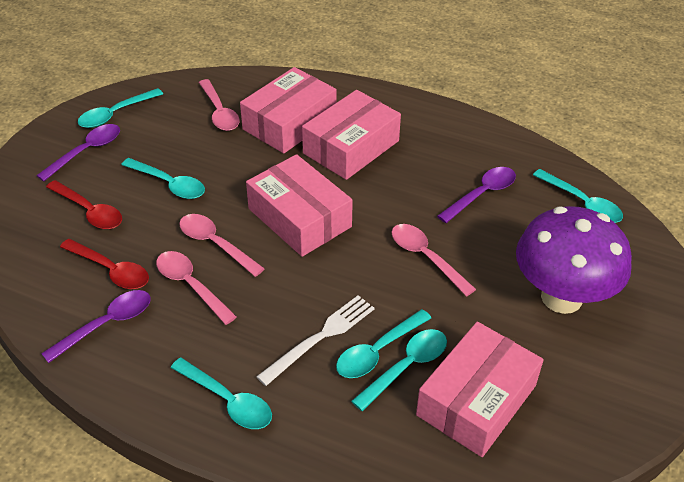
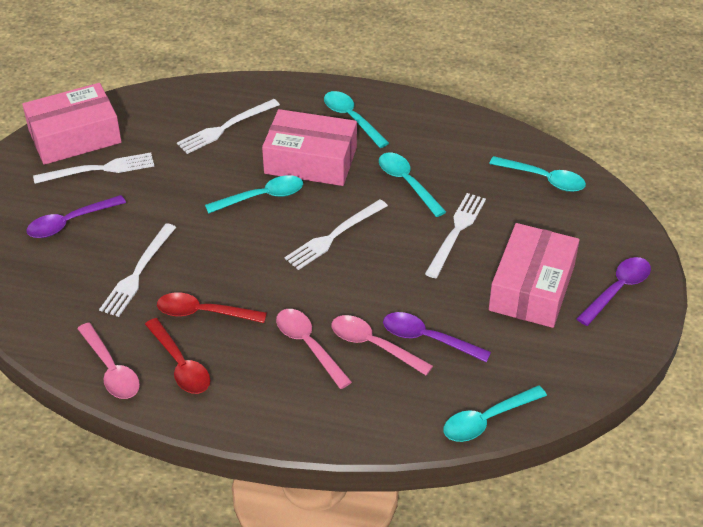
pink box: 4 -> 3
pink spoon: 4 -> 3
purple mushroom: 1 -> 0
turquoise spoon: 6 -> 5
white fork: 1 -> 5

